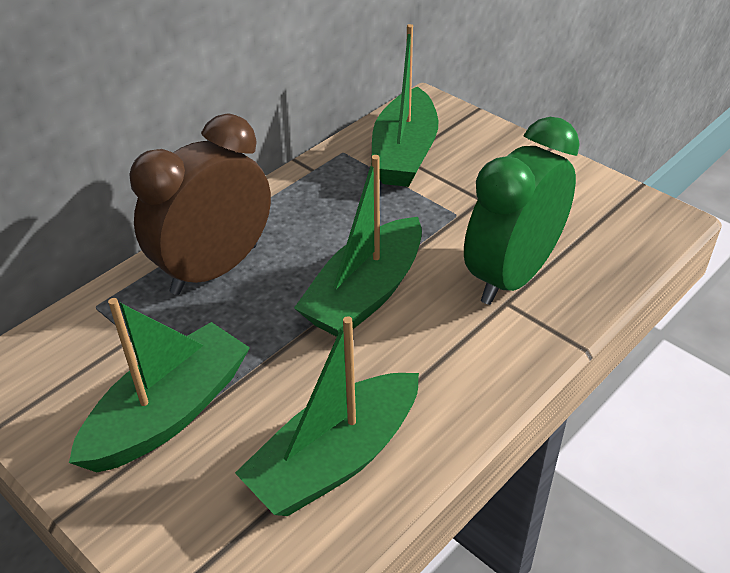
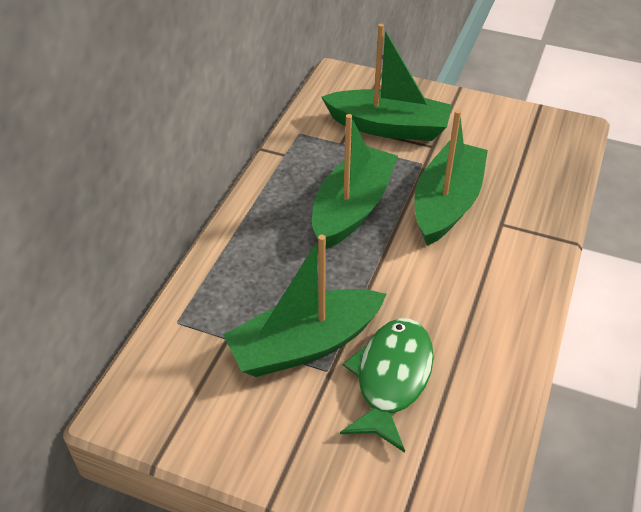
brown clock: 1 -> 0
green clock: 1 -> 0
green fish: 0 -> 1

